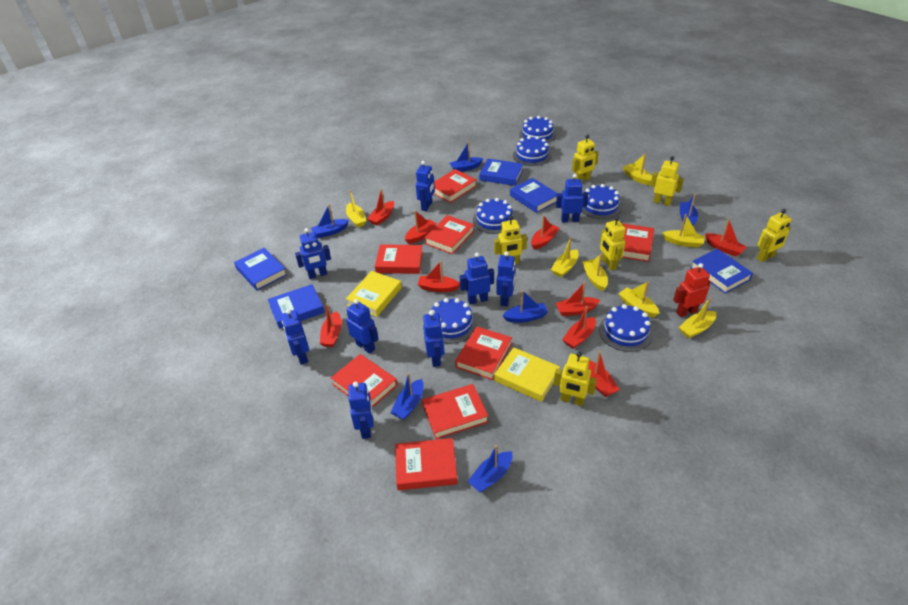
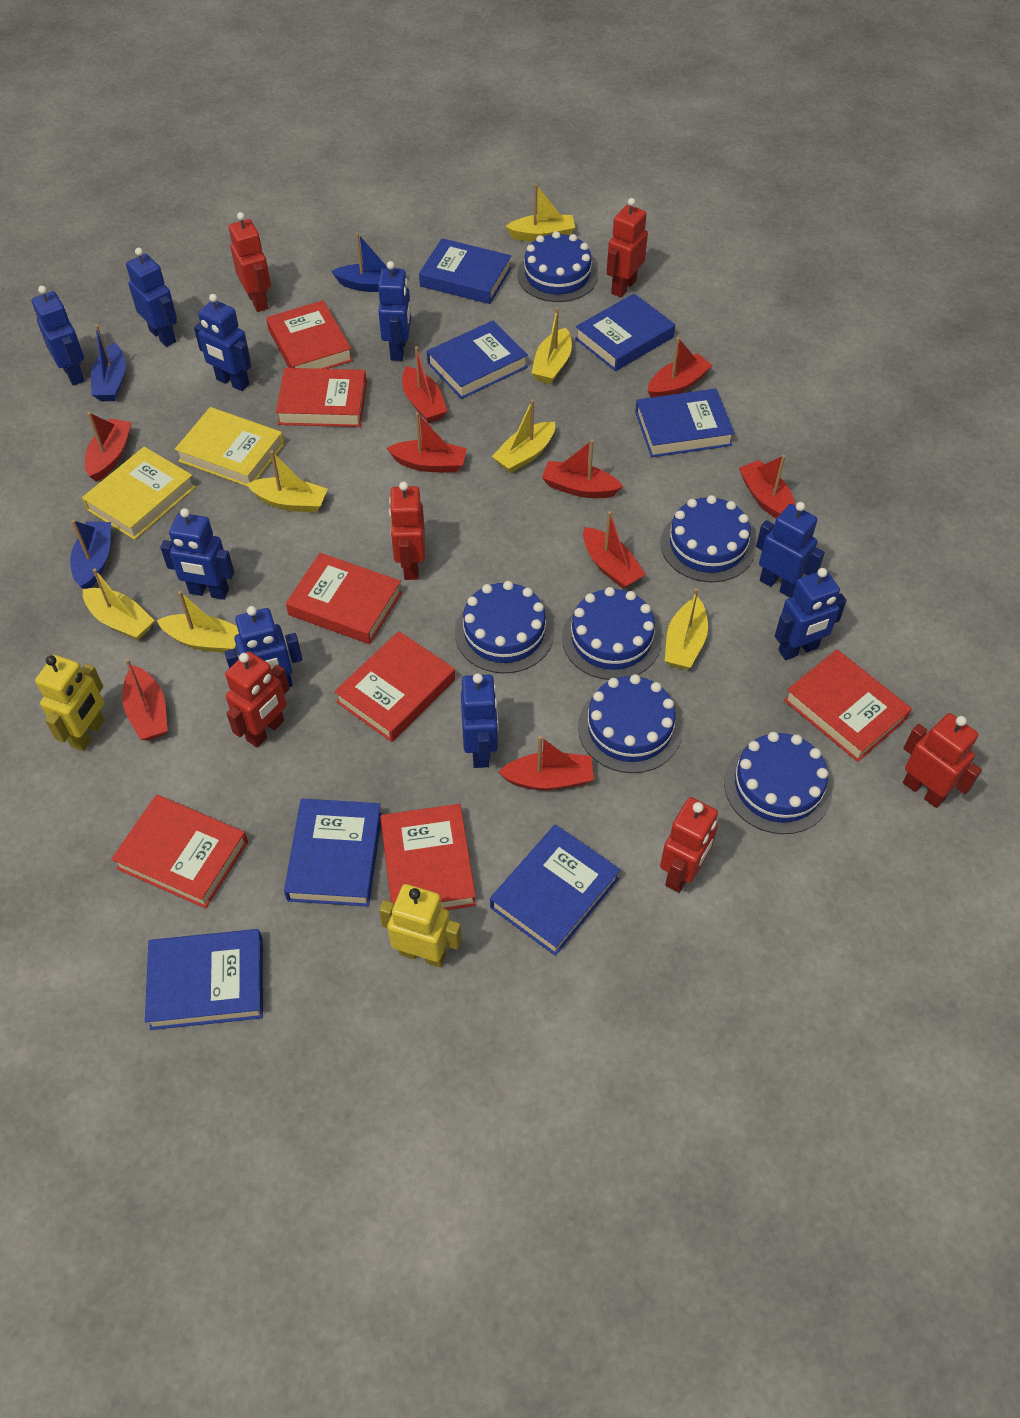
blue boat: 6 -> 3
blue book: 5 -> 7
red book: 8 -> 7
red robot: 1 -> 6
yellow robot: 6 -> 2

